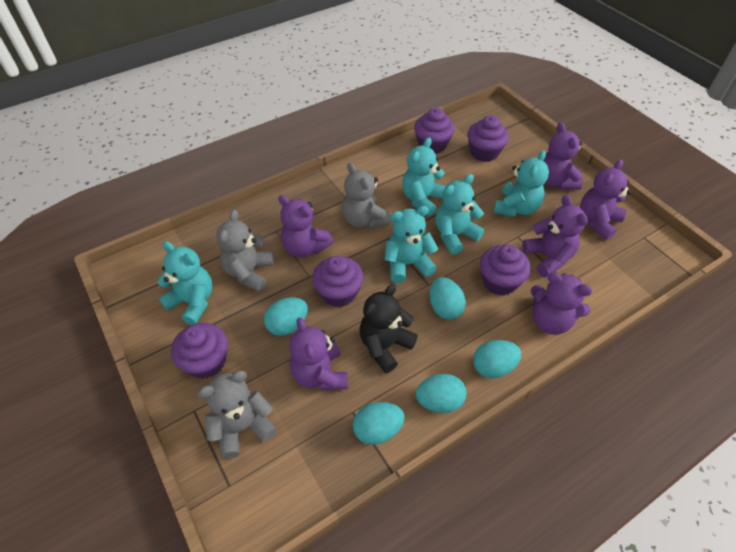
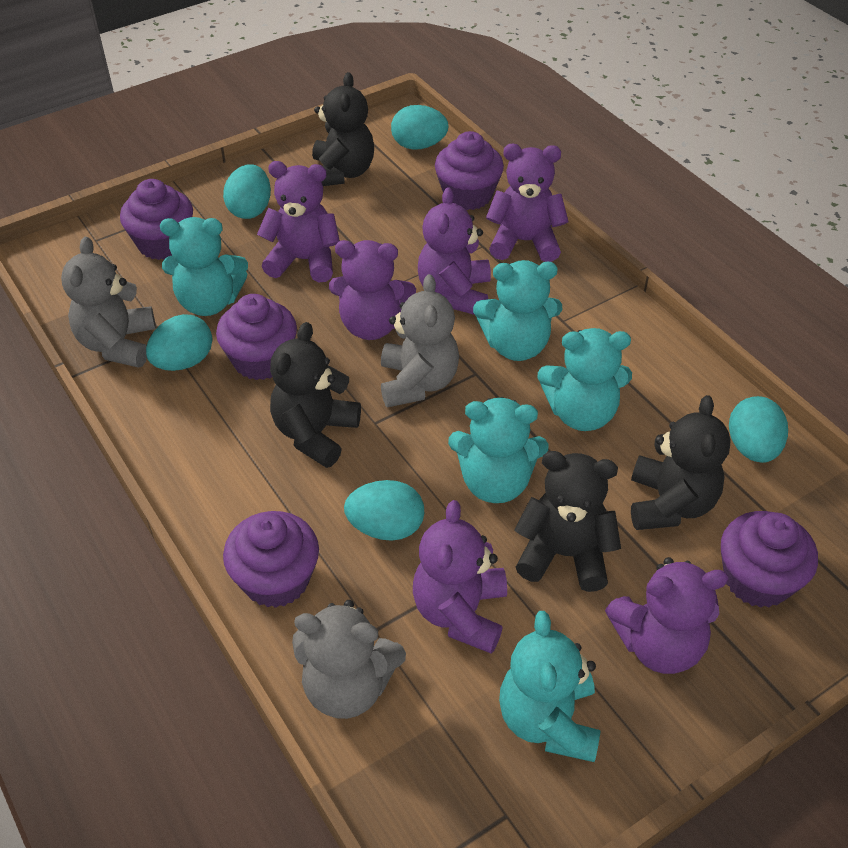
black teddy bear: 1 -> 4

